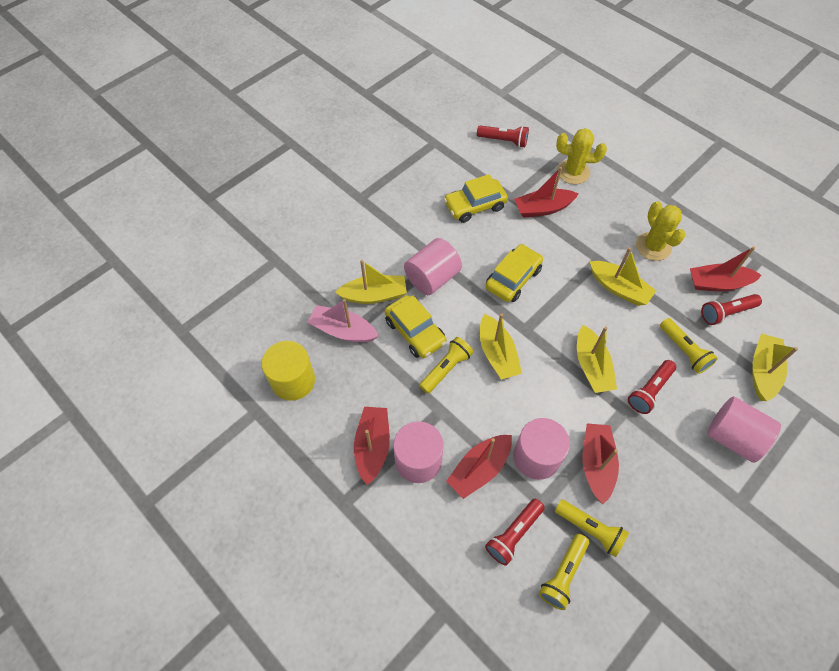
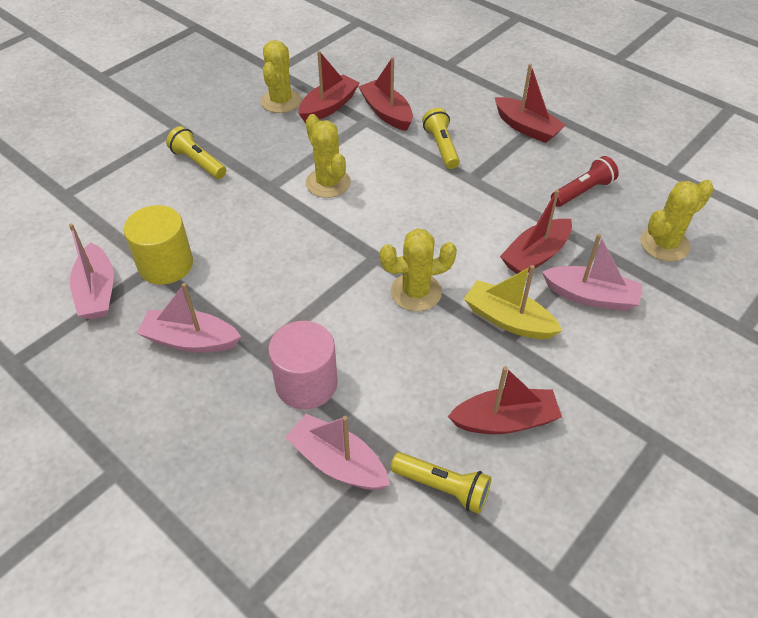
pink boat: 1 -> 4
pink cylinder: 4 -> 1
red flashlight: 4 -> 1
yellow boat: 5 -> 1
yellow cactus: 2 -> 4
yellow car: 3 -> 0
yellow flashlight: 4 -> 3

